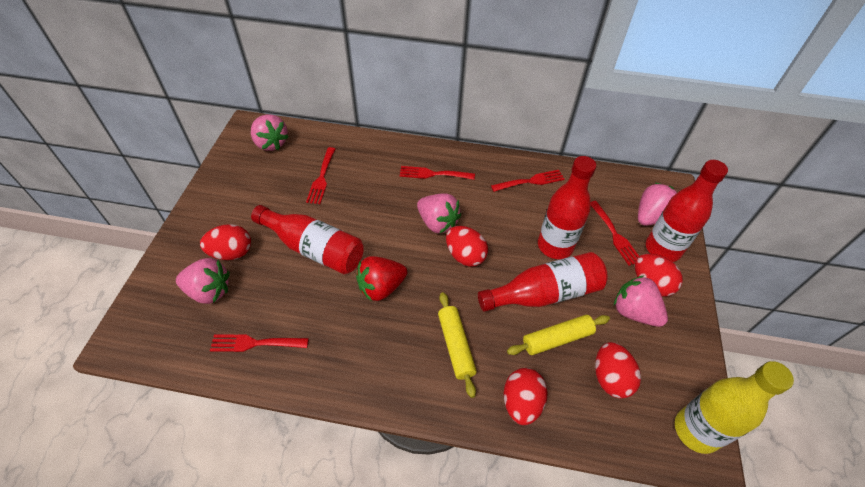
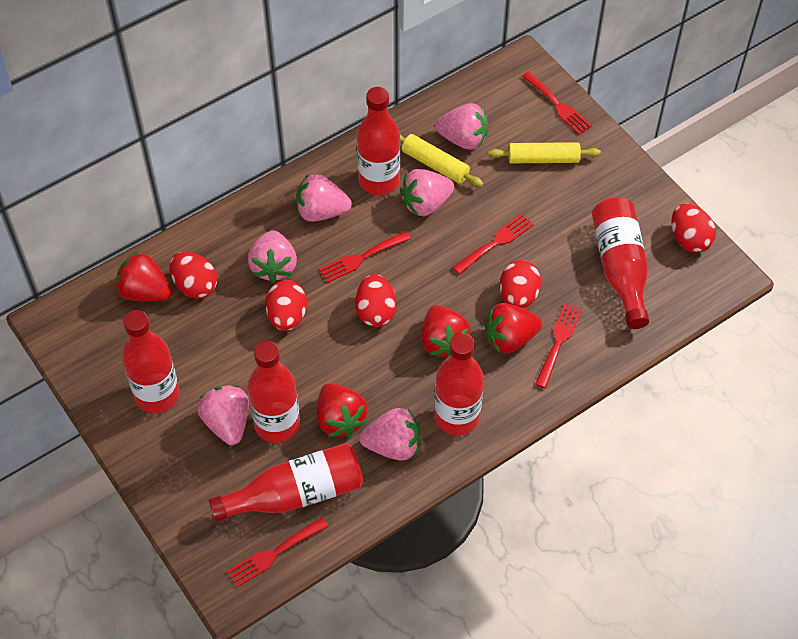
pink strawberry: 5 -> 6
red bottle: 4 -> 6
red strawberry: 1 -> 4
yellow bottle: 1 -> 0

